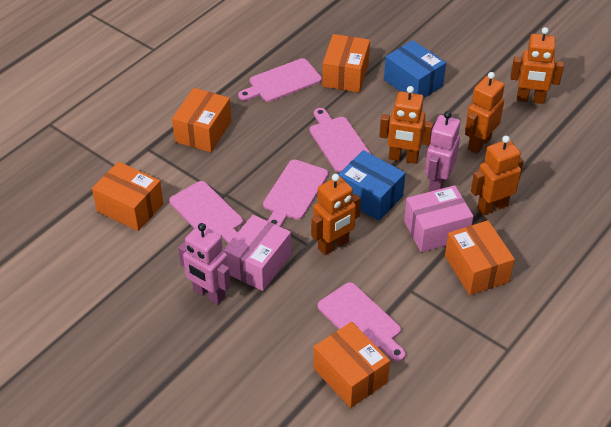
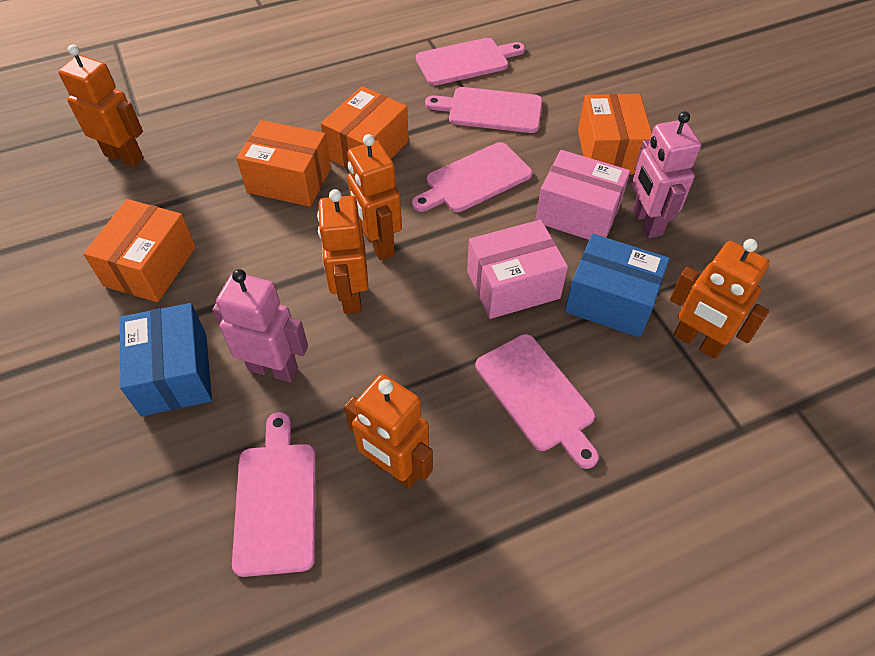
orange box: 5 -> 4

